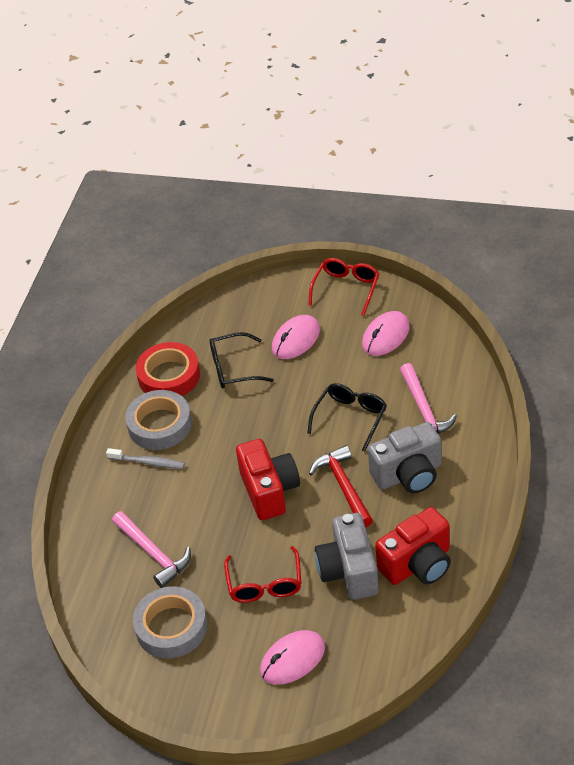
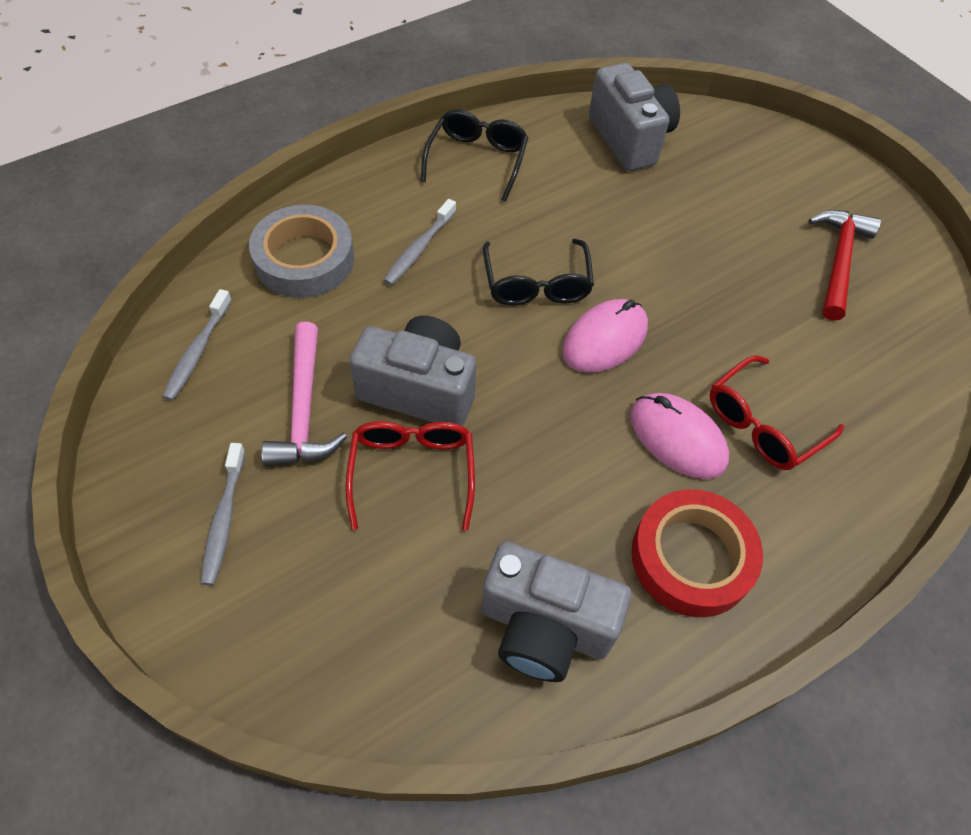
grey camera: 2 -> 3
grey tape: 2 -> 1
grey toothbrush: 1 -> 3
pink hammer: 2 -> 1
pink mouse: 3 -> 2
red camera: 2 -> 0

